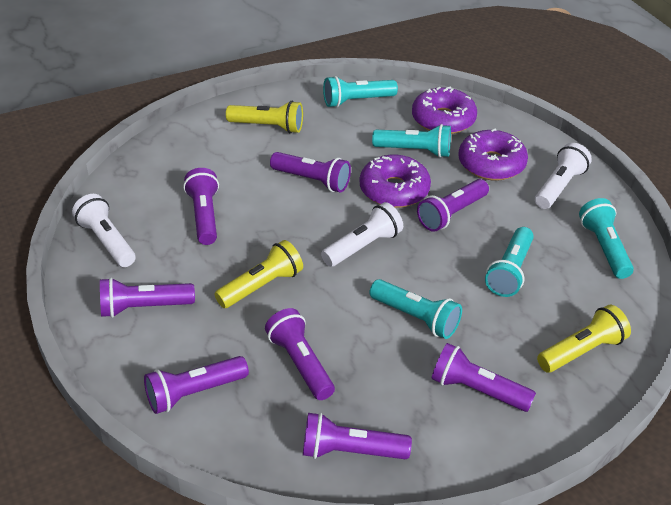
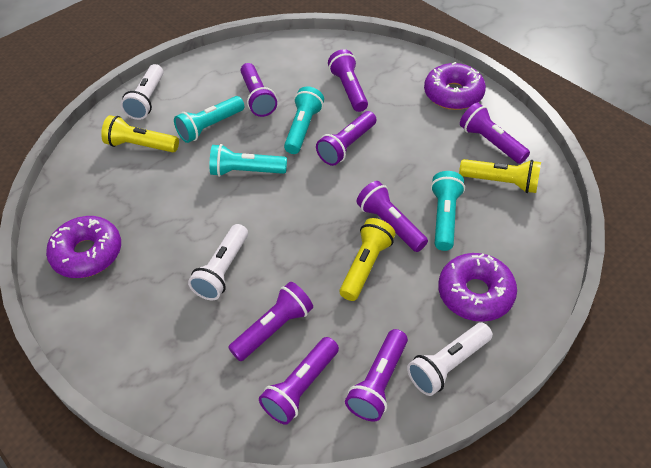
turquoise flashlight: 5 -> 4

